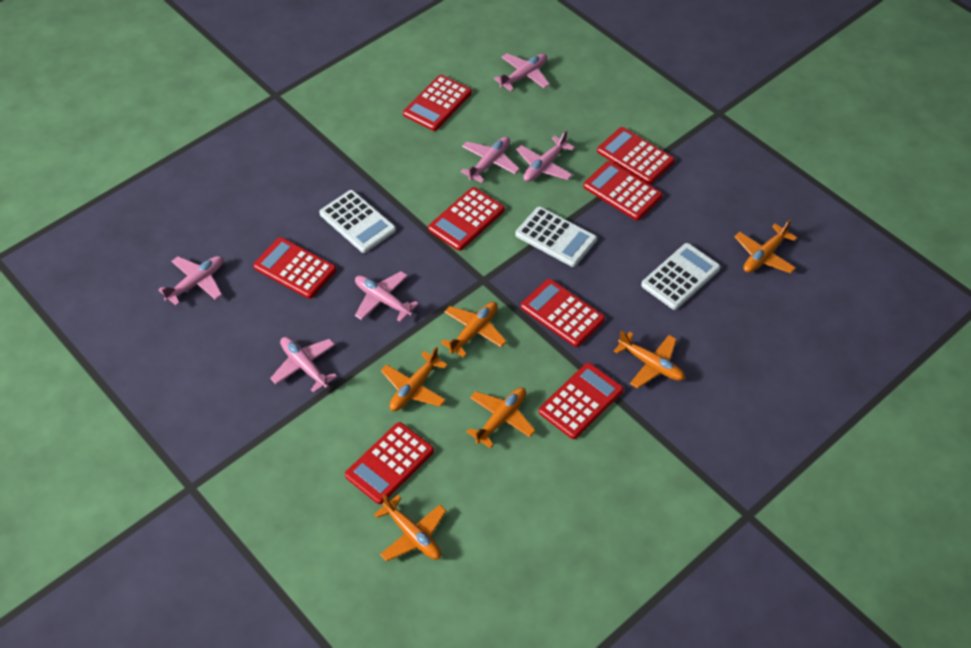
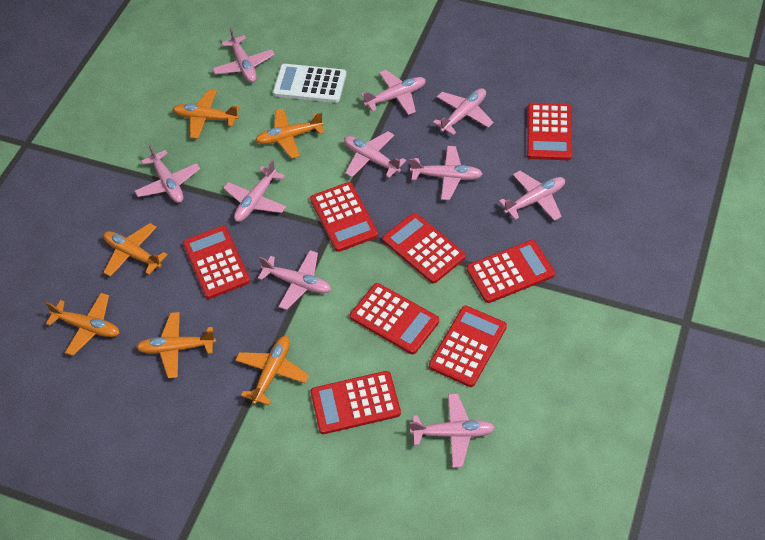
pink plane: 6 -> 10
white calculator: 3 -> 1

